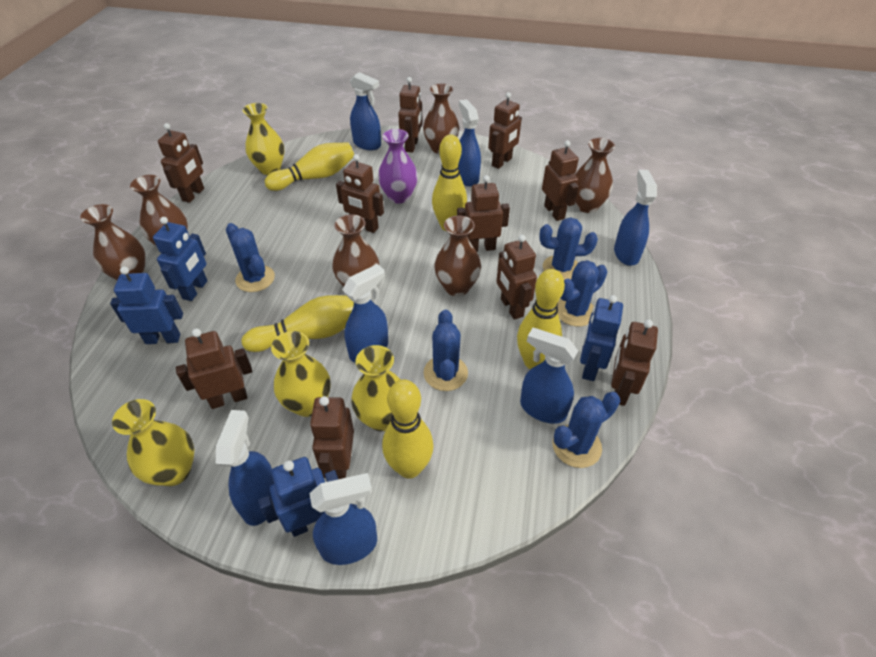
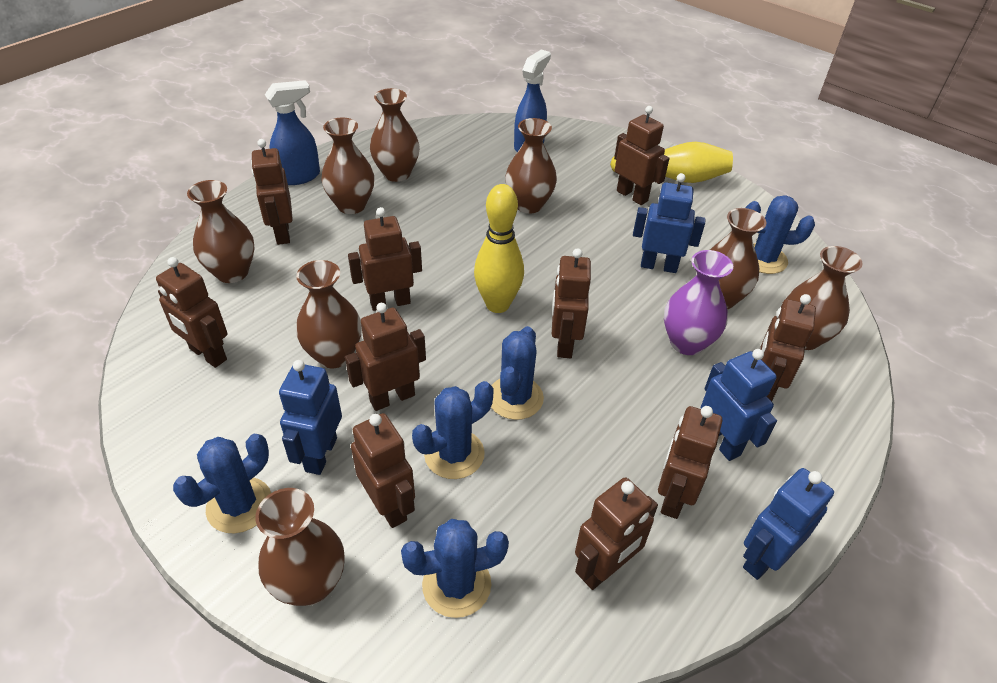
blue spray bottle: 7 -> 2
brown vase: 6 -> 8
yellow bowling pin: 5 -> 2
yellow vase: 4 -> 0

